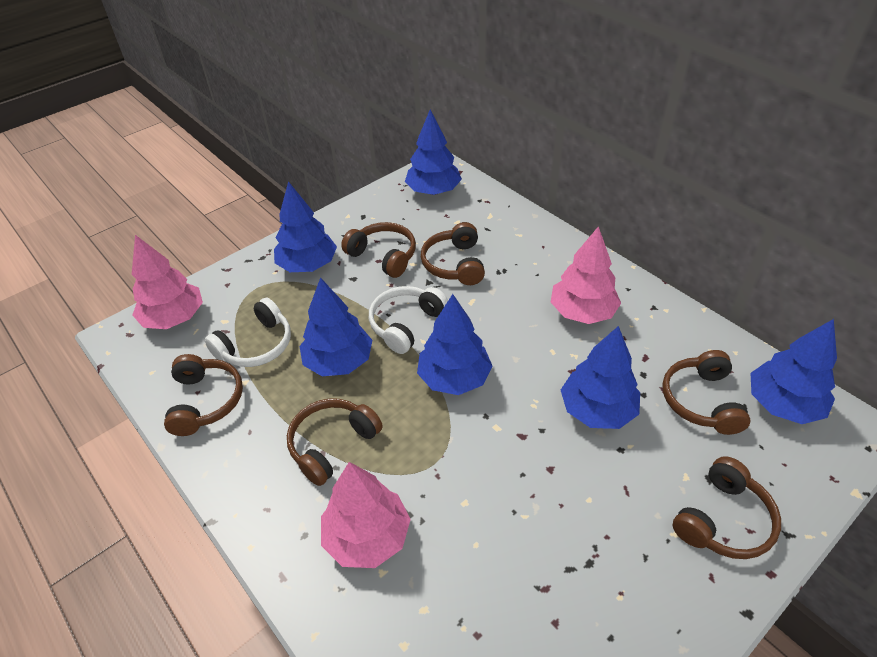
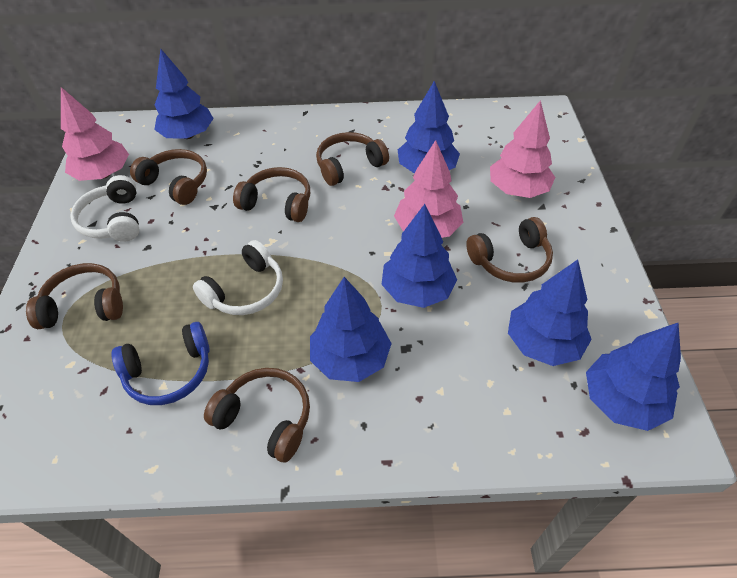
blue headphones: 0 -> 1

